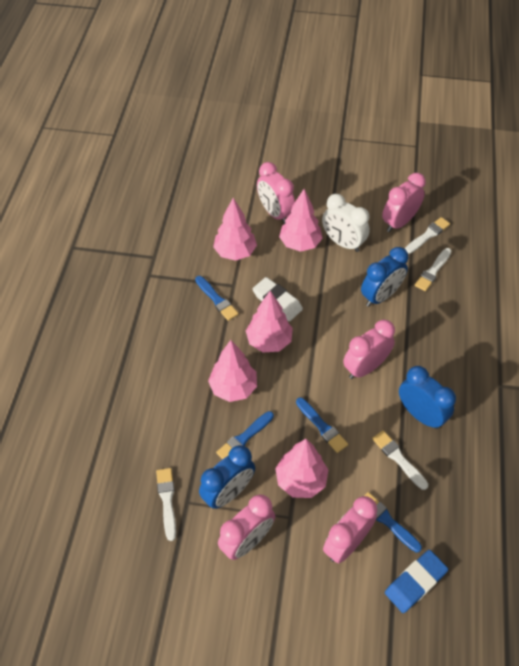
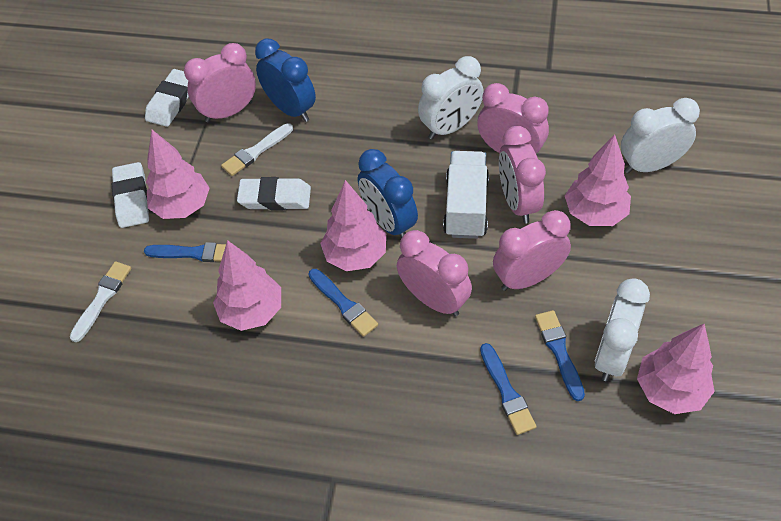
blue clock: 3 -> 2
blue eraser: 1 -> 0
white brush: 4 -> 2
white clock: 1 -> 3
white eraser: 1 -> 3
white truck: 0 -> 1

